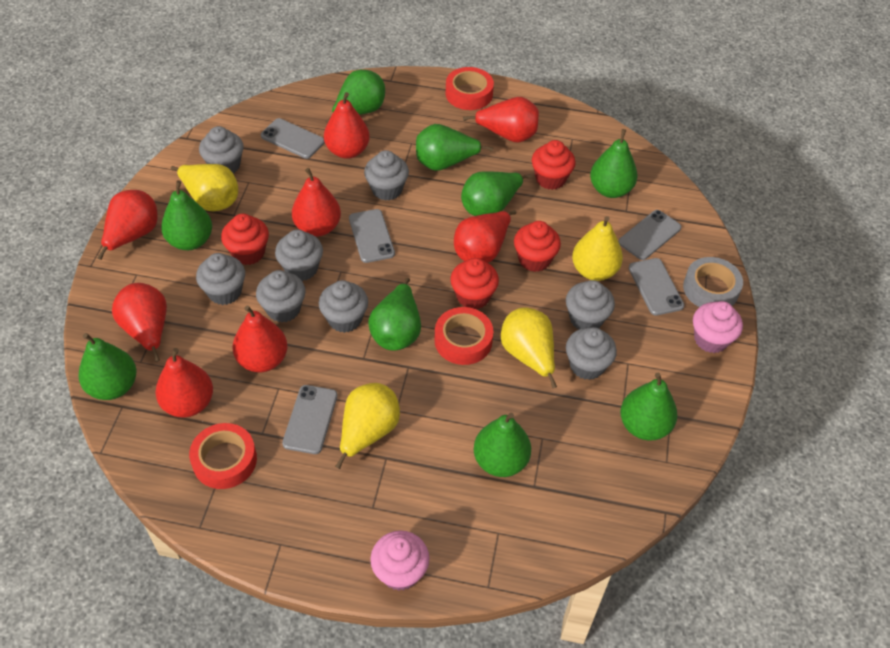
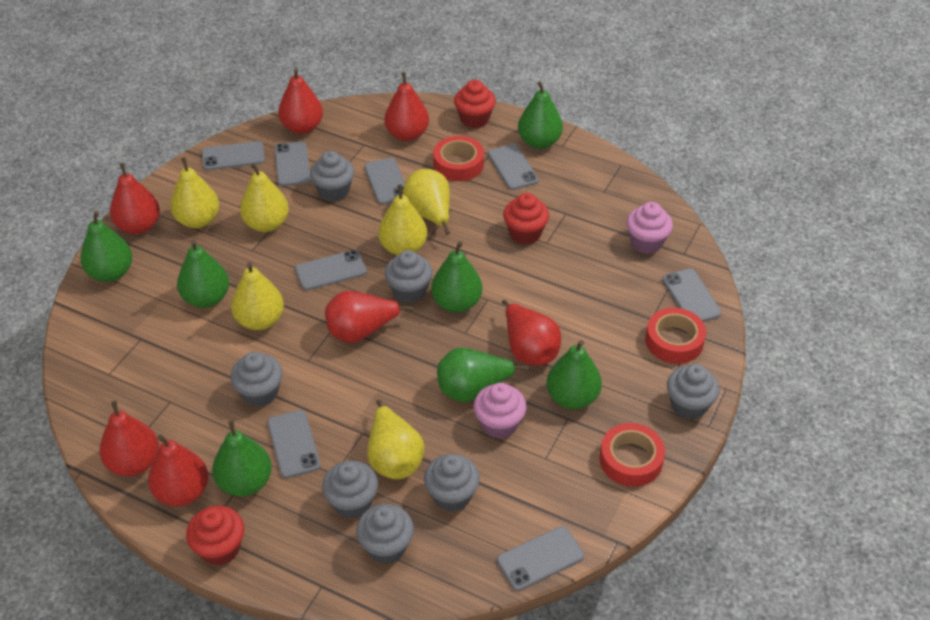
green pear: 9 -> 7
grey cupcake: 8 -> 7
grey phone: 5 -> 8
grey tape: 1 -> 0
red cupcake: 4 -> 3
red pear: 8 -> 7
yellow pear: 4 -> 6

